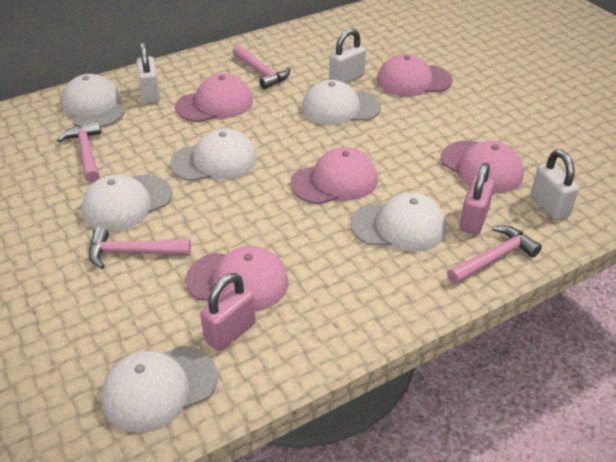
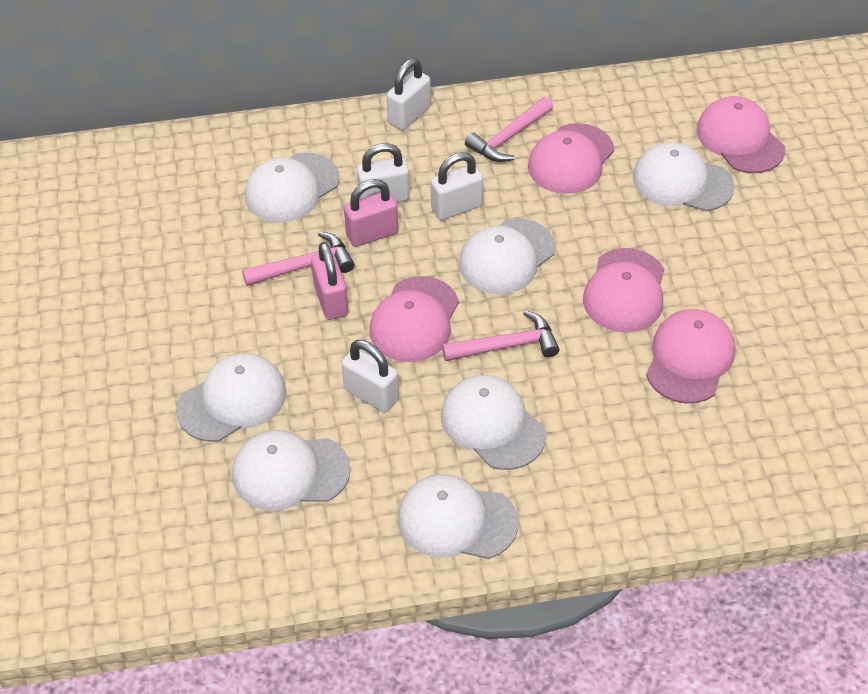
pink hammer: 4 -> 3
white cap: 6 -> 7
white padlock: 3 -> 4

